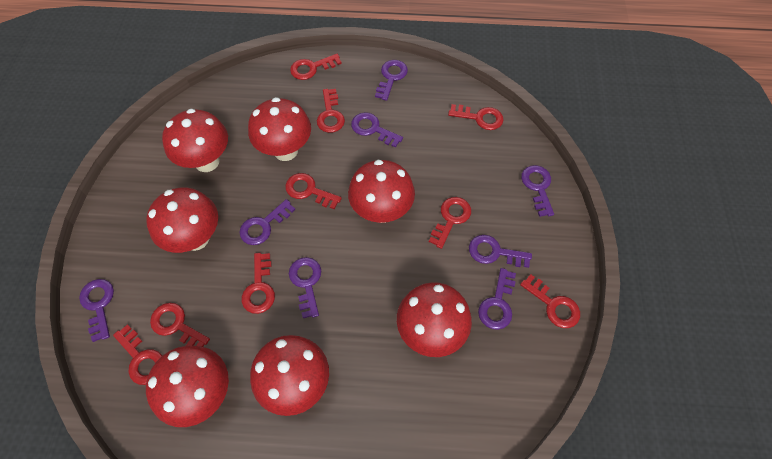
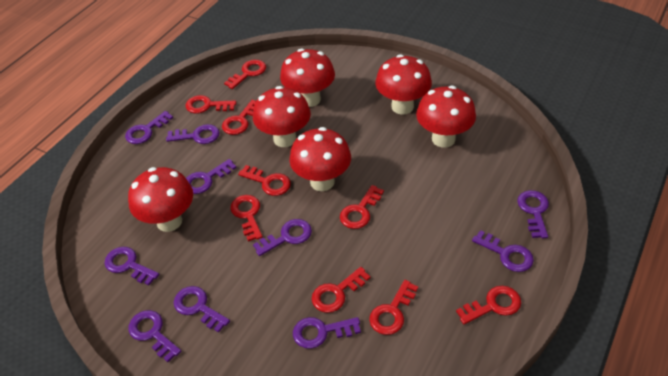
purple key: 8 -> 10
red mushroom: 7 -> 6

